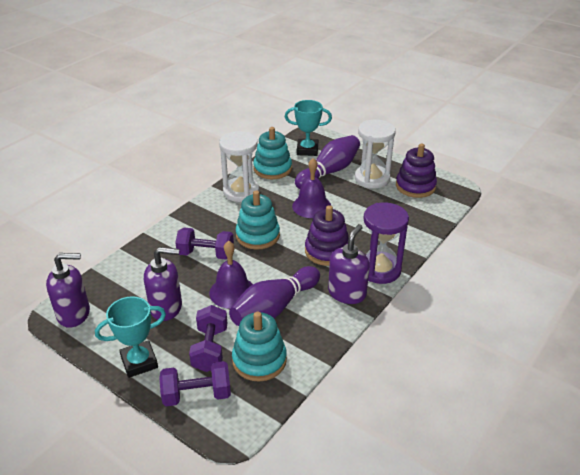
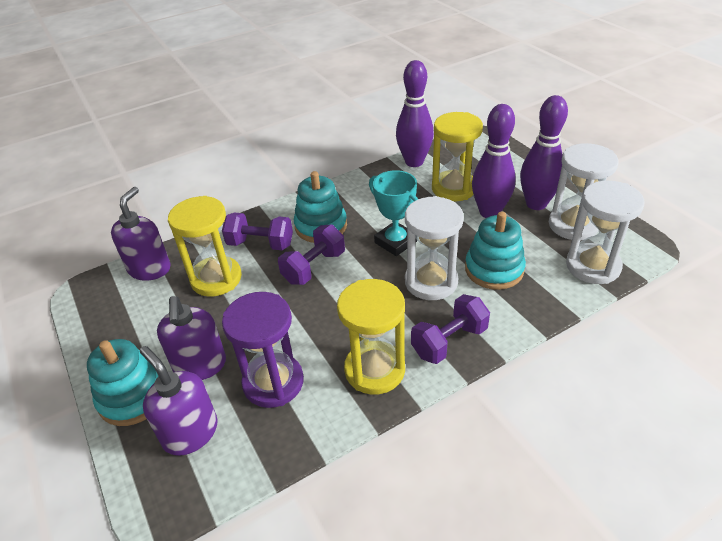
purple bell: 2 -> 0
purple bowling pin: 2 -> 3
purple stacking toy: 2 -> 0
turquoise trophy: 2 -> 1
white hourglass: 2 -> 3
yellow hourglass: 0 -> 3

